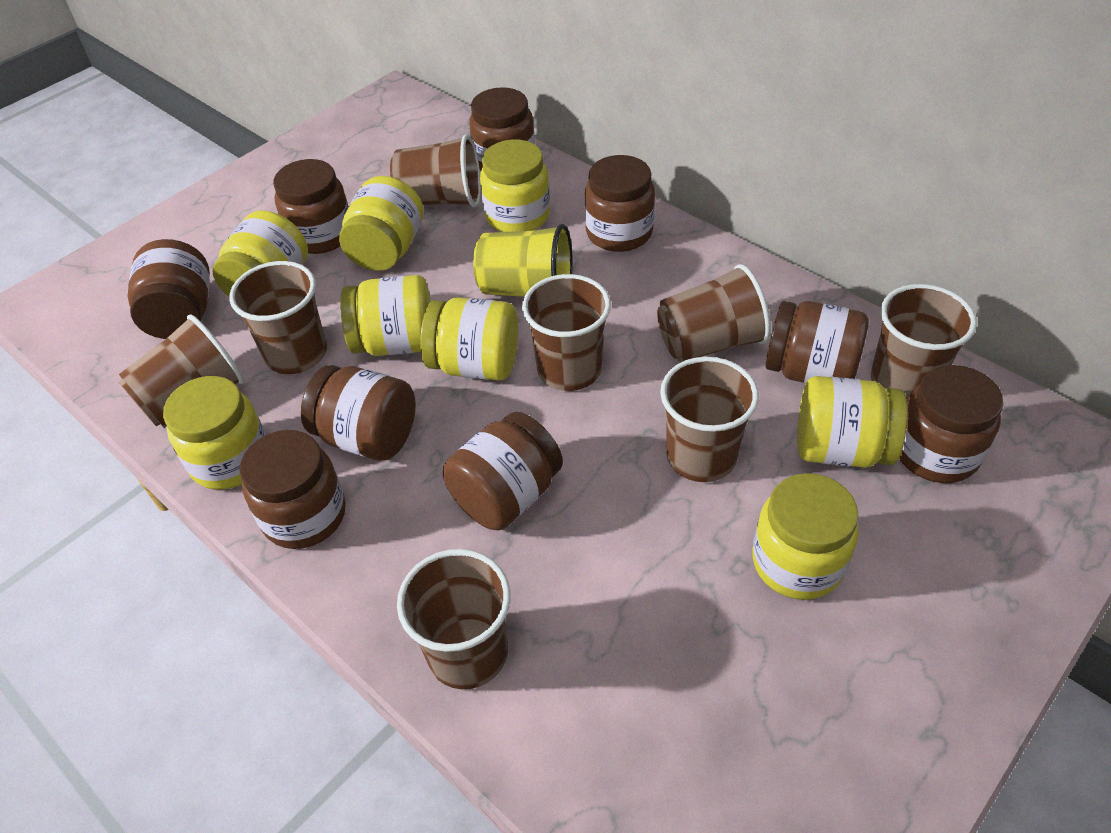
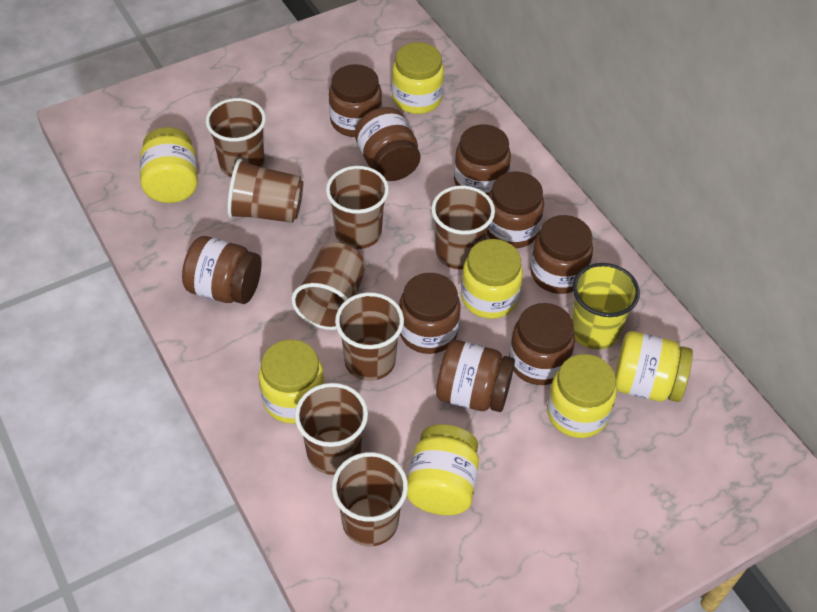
yellow jar: 8 -> 7

